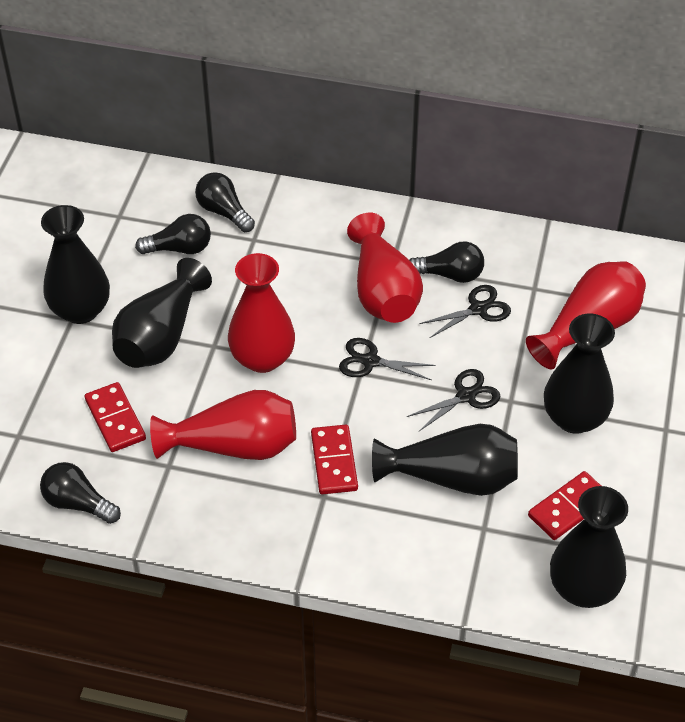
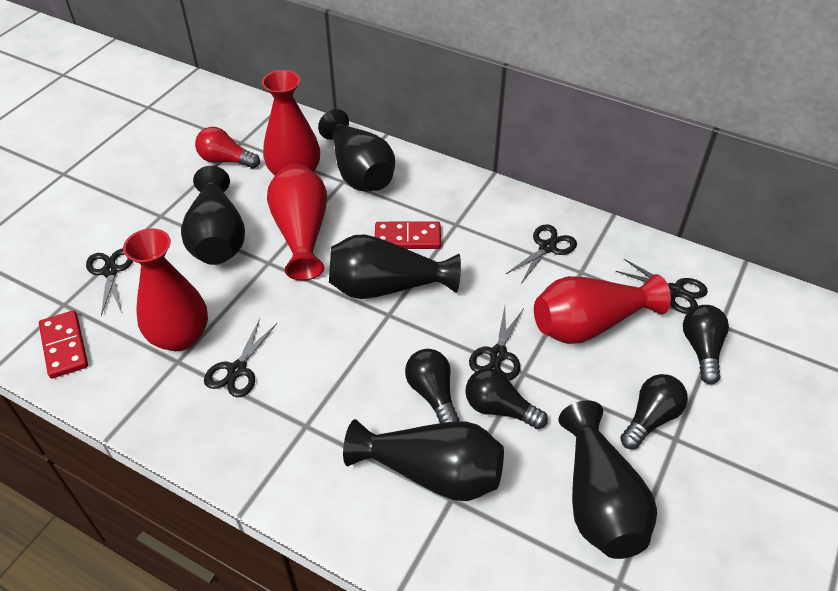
black scissors: 3 -> 5
red domino: 3 -> 2
red light bulb: 0 -> 1

